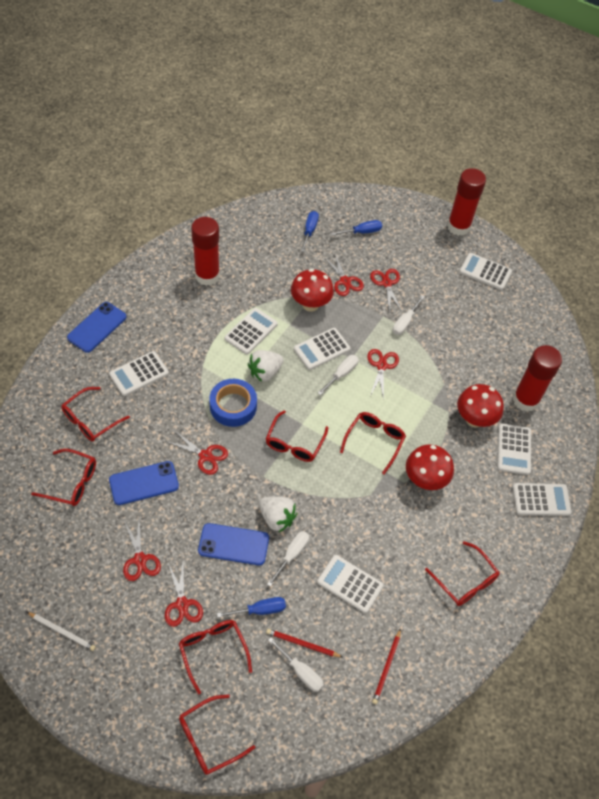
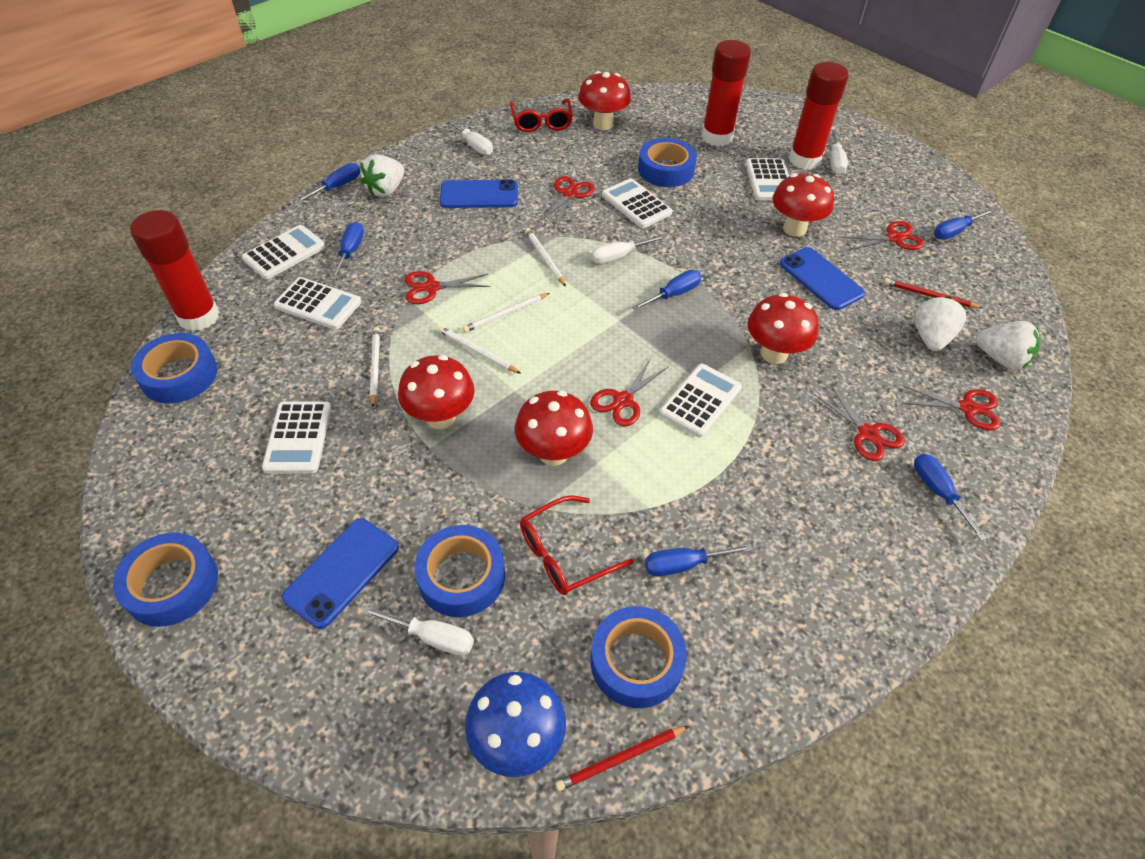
blue mushroom: 0 -> 1
blue screwdriver: 3 -> 6
blue tape: 1 -> 5
red glasses: 7 -> 2
red mushroom: 3 -> 5
white calculator: 7 -> 6
white pencil: 1 -> 4
white strawberry: 2 -> 3

